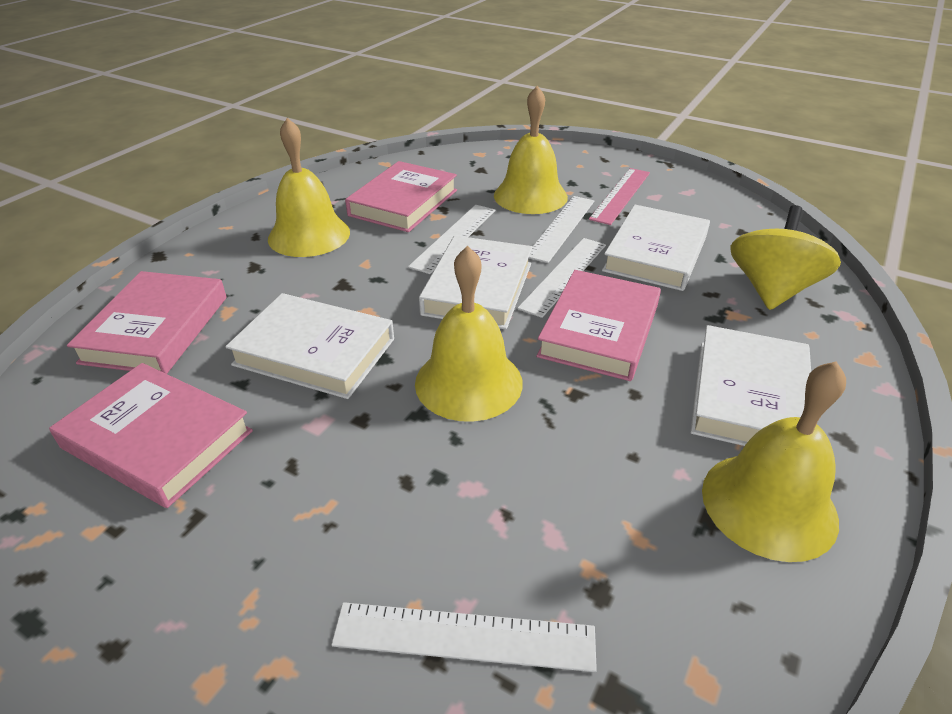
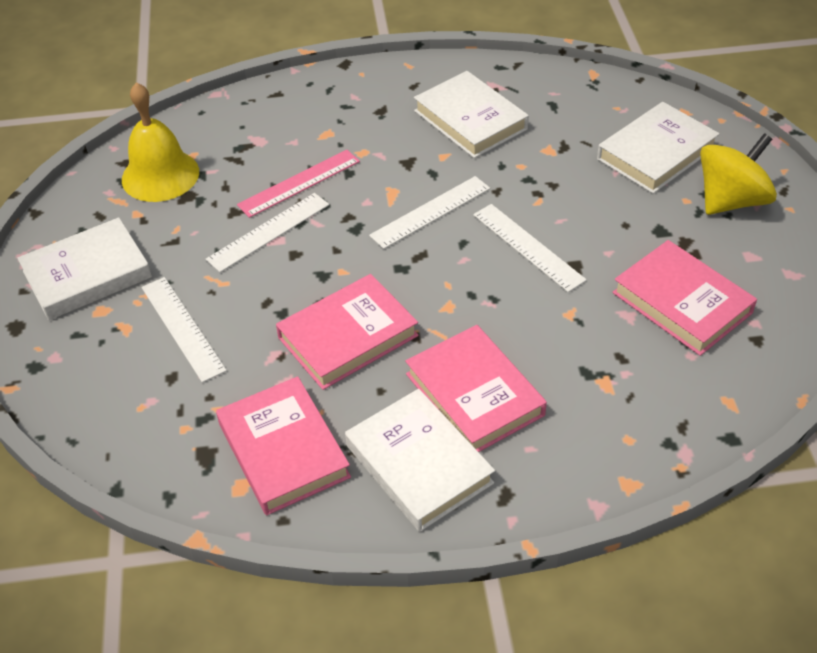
yellow bell: 4 -> 1

